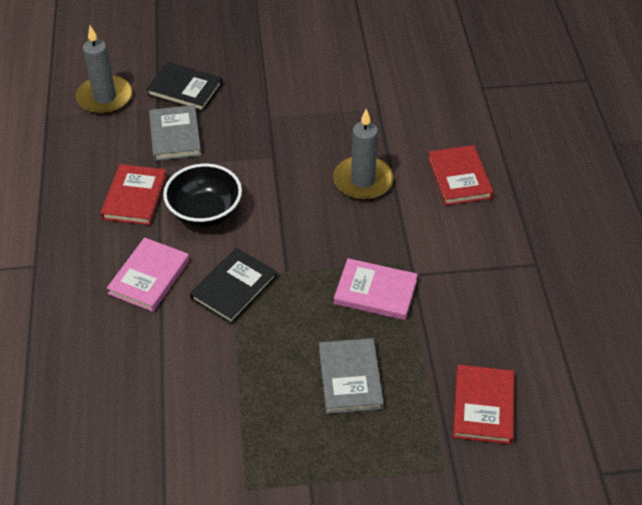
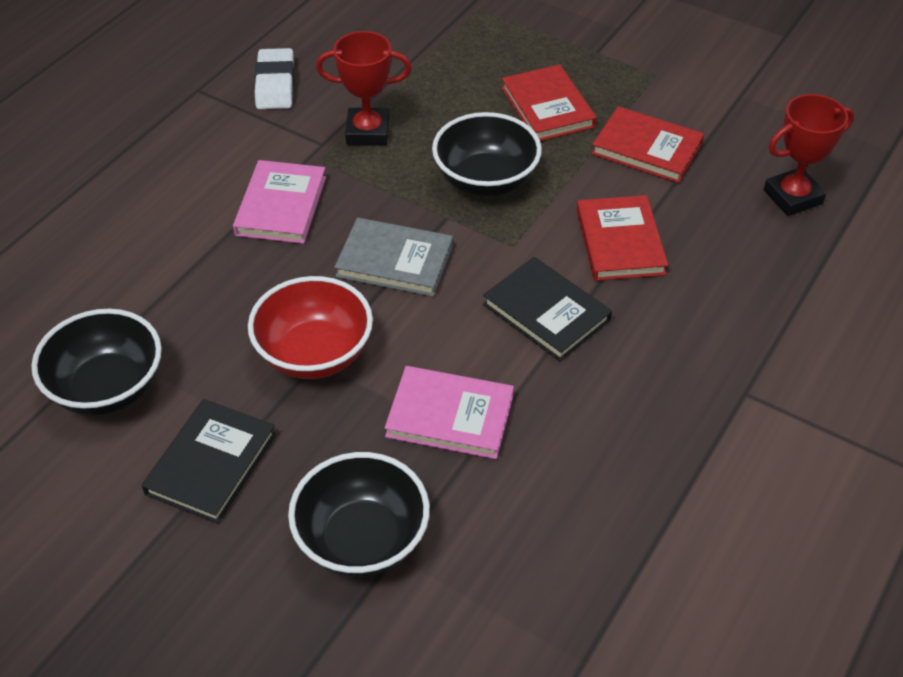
black bowl: 1 -> 3
grey book: 2 -> 1
grey candle: 2 -> 0
red bowl: 0 -> 1
red trophy: 0 -> 2
white eraser: 0 -> 1

